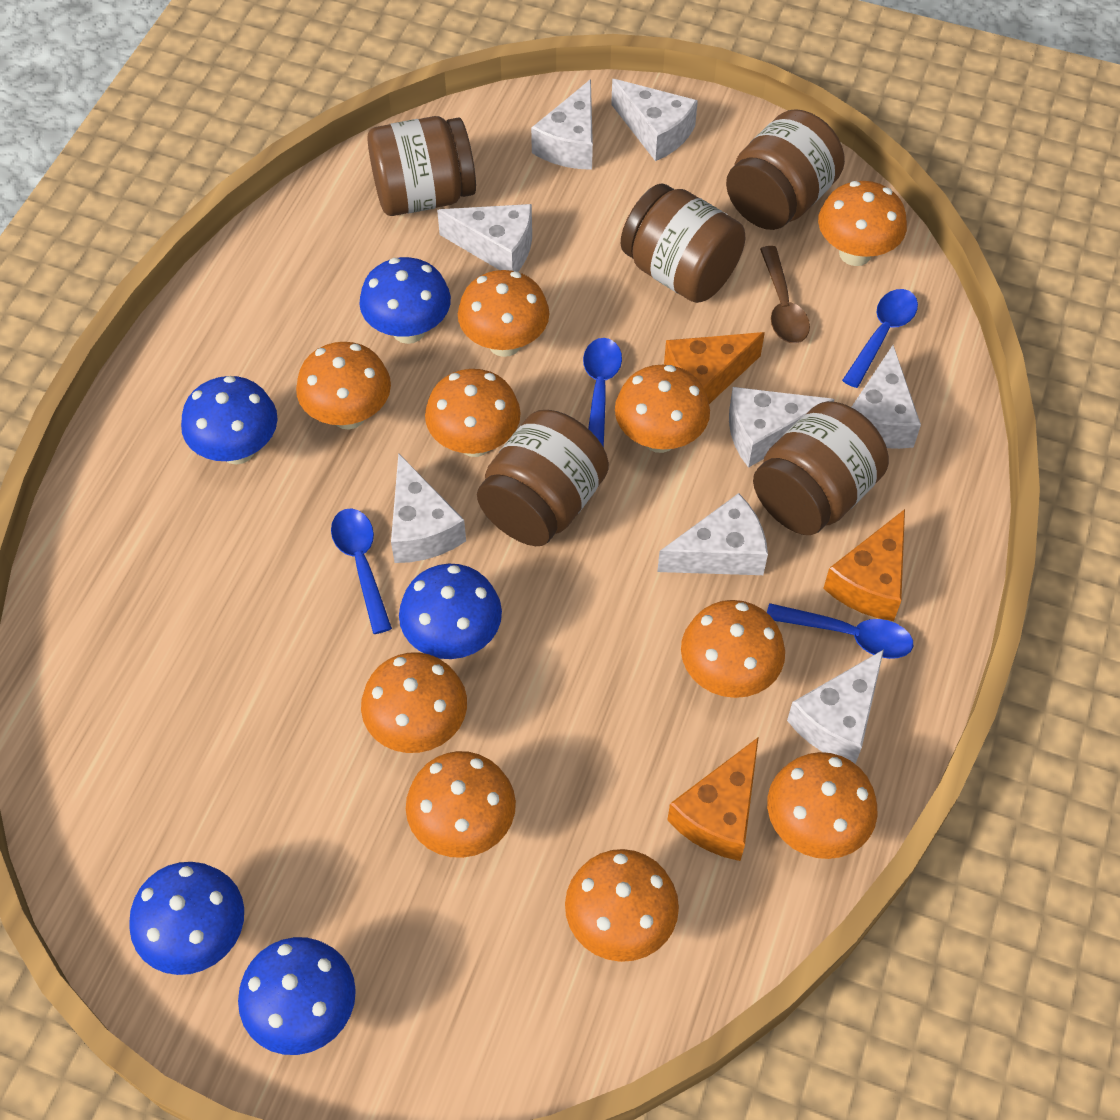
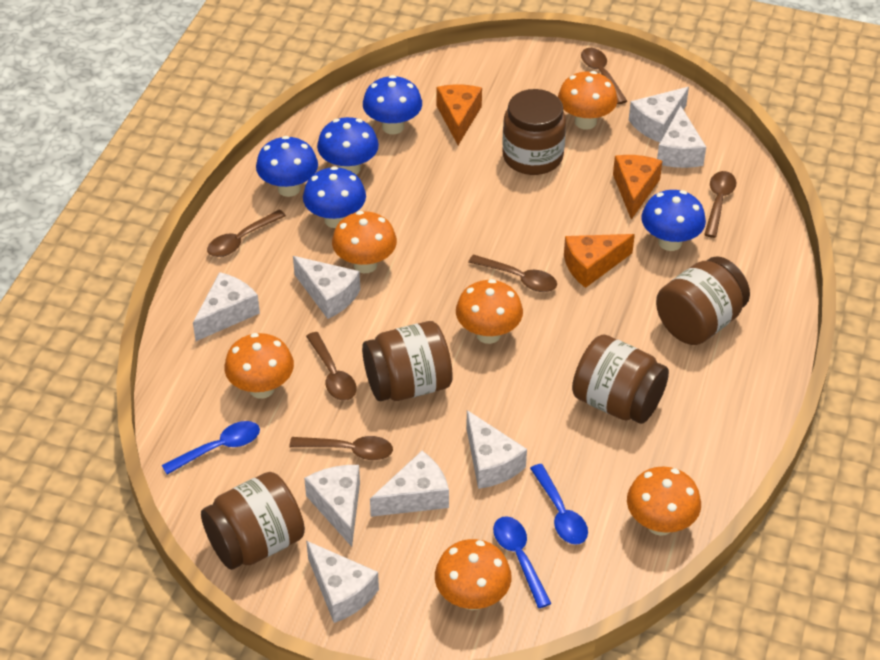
blue spoon: 4 -> 3
brown spoon: 1 -> 6
orange mushroom: 10 -> 6

